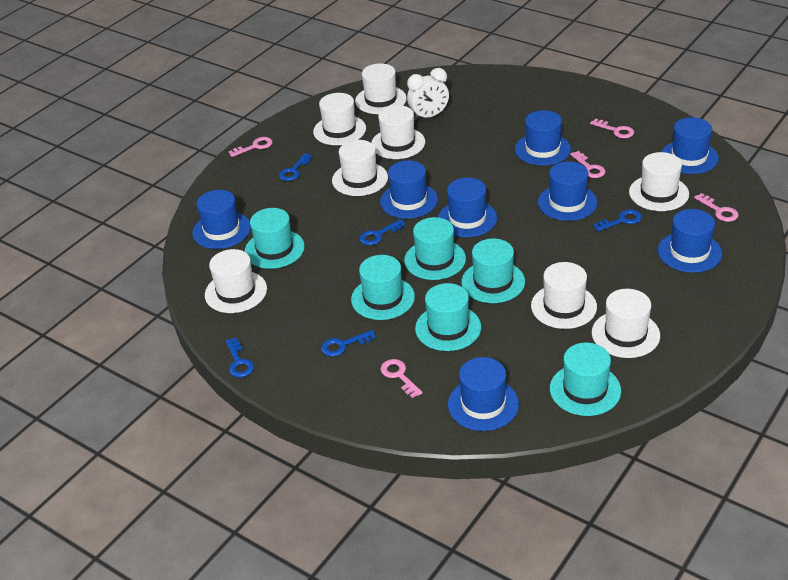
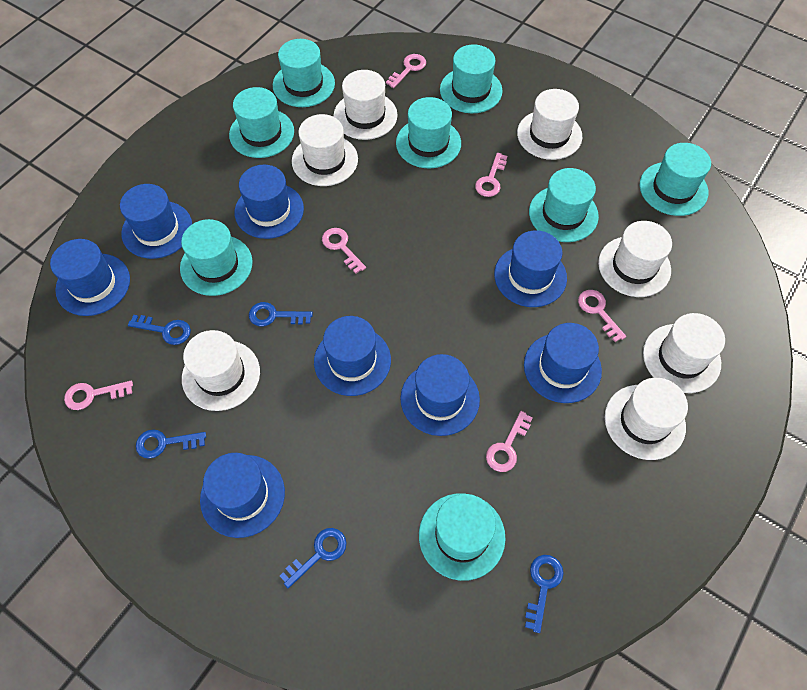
pink key: 5 -> 6
turquoise hat: 6 -> 8
white clock: 1 -> 0
white hat: 8 -> 7

